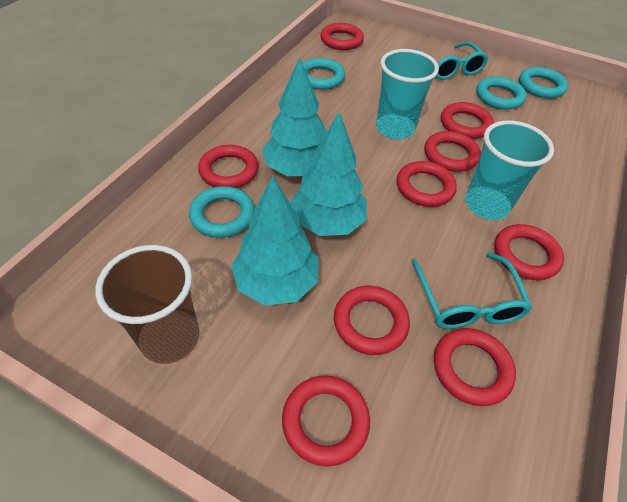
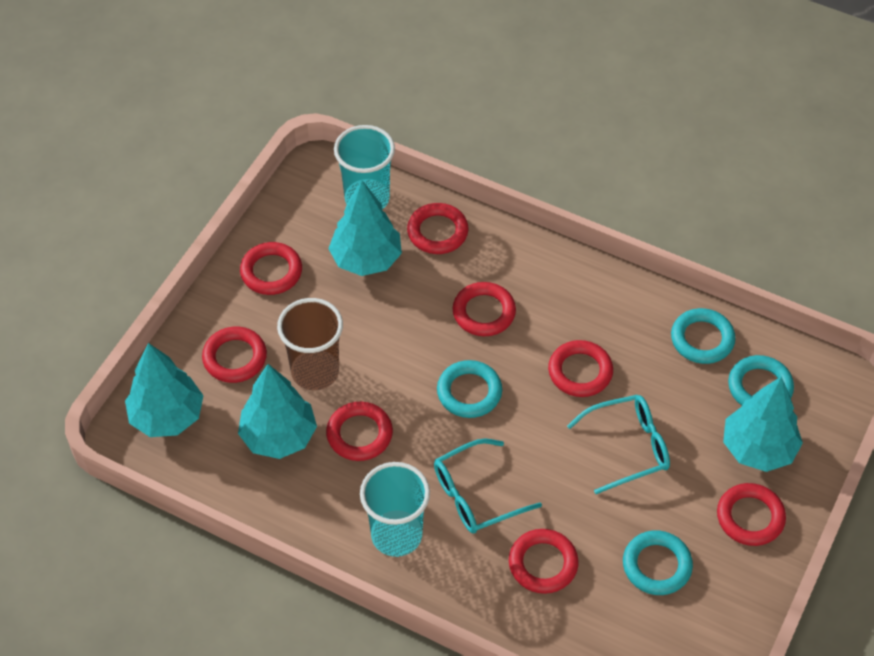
red ring: 9 -> 8
turquoise tree: 3 -> 4

